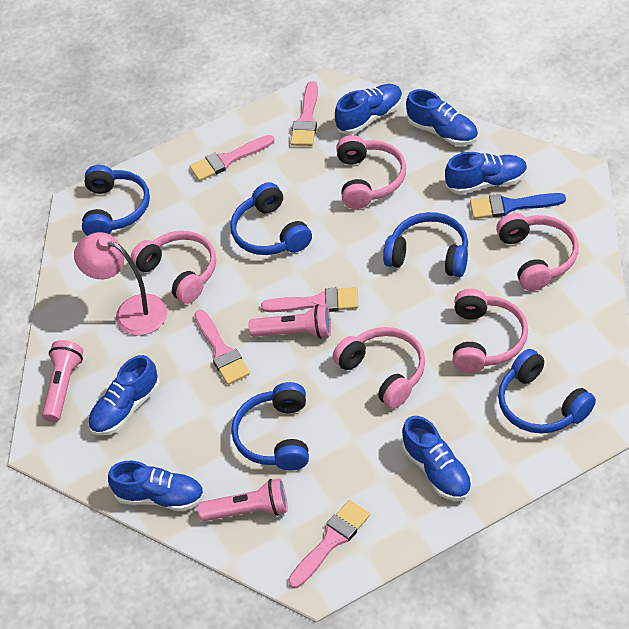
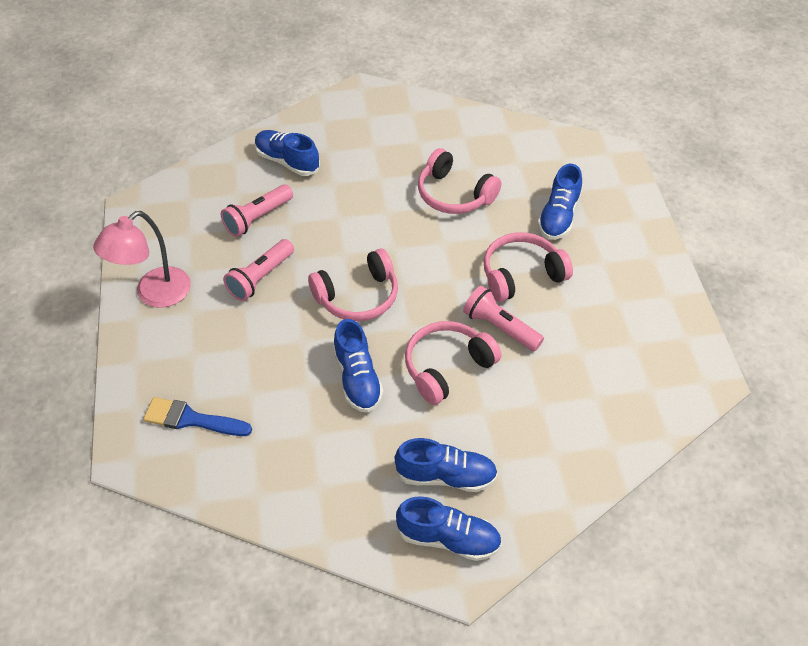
blue headphones: 5 -> 0
blue shoe: 6 -> 5
pink brush: 5 -> 0
pink headphones: 5 -> 4

